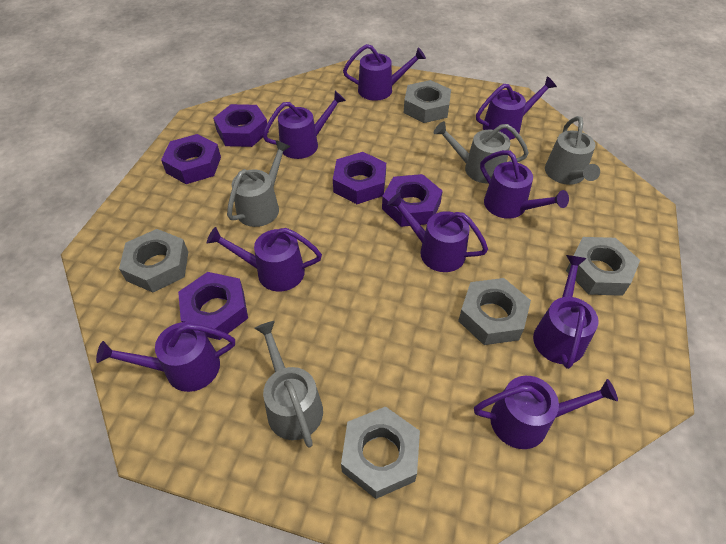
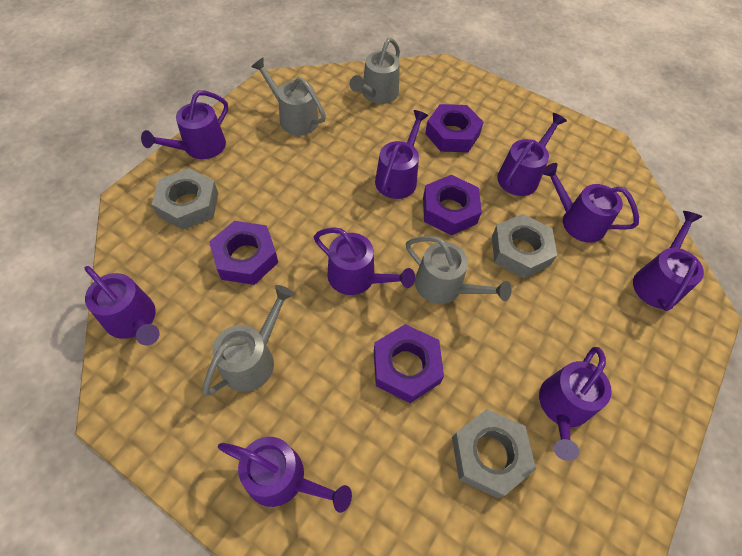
grey nut: 5 -> 3
purple nut: 5 -> 4

